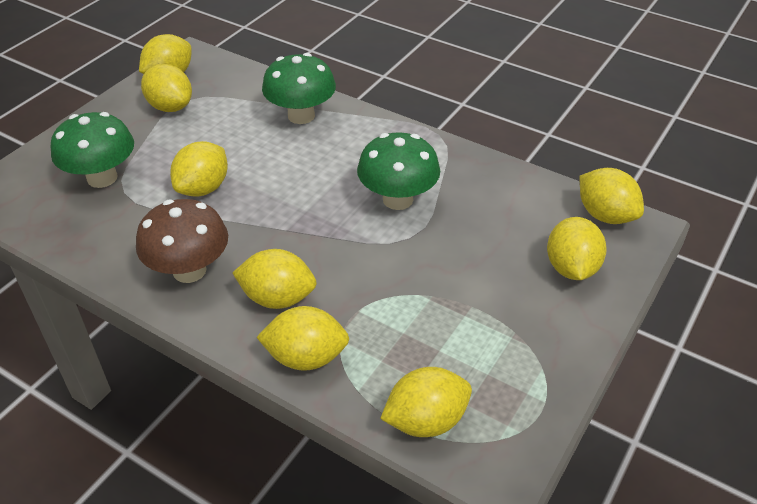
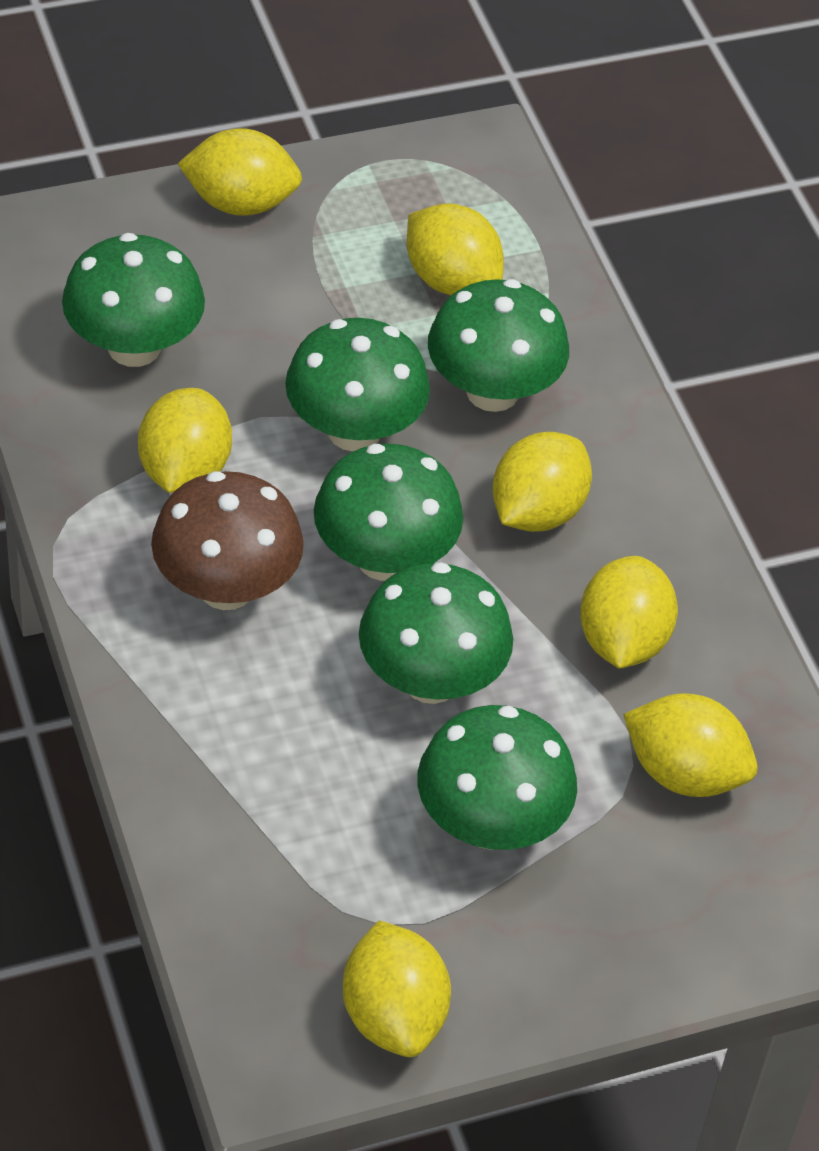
green mushroom: 3 -> 6
yellow lemon: 8 -> 7

